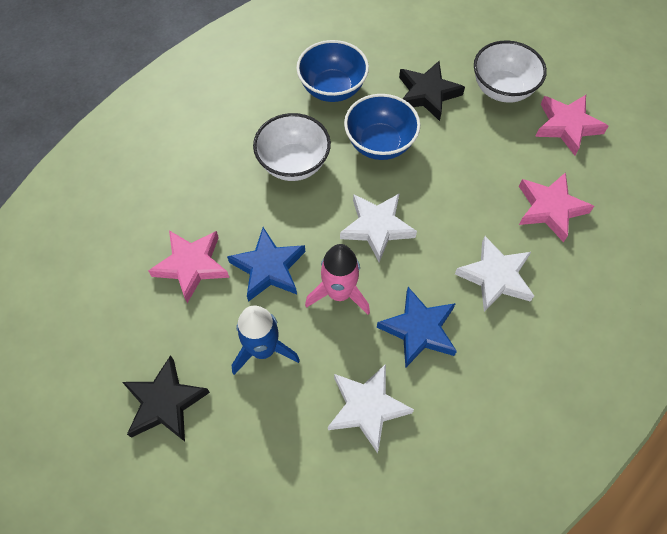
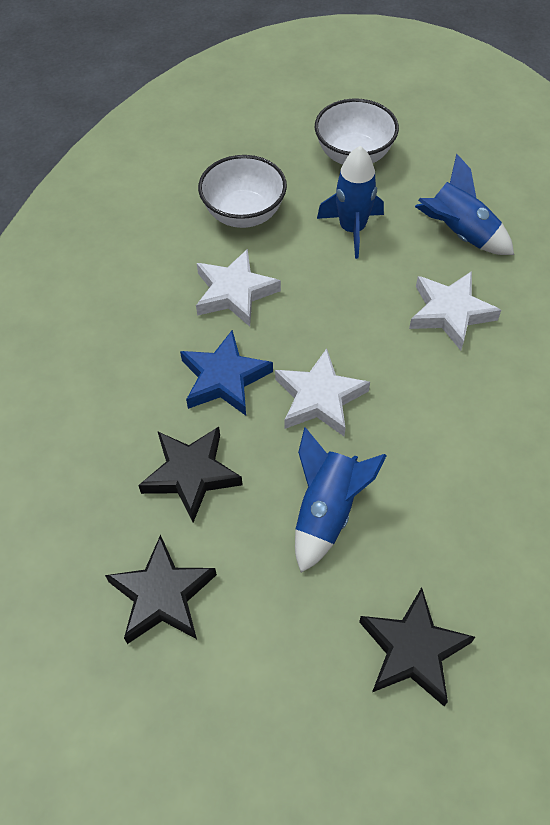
black star: 2 -> 3
blue bowl: 2 -> 0
blue rocket: 1 -> 3
blue star: 2 -> 1
pink rocket: 1 -> 0
pink star: 3 -> 0

